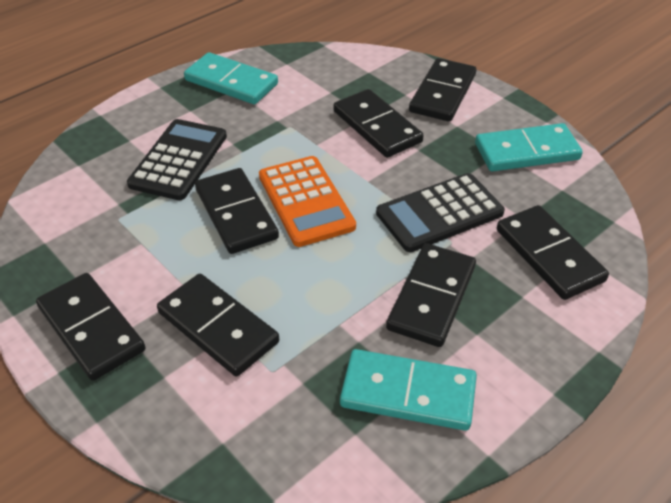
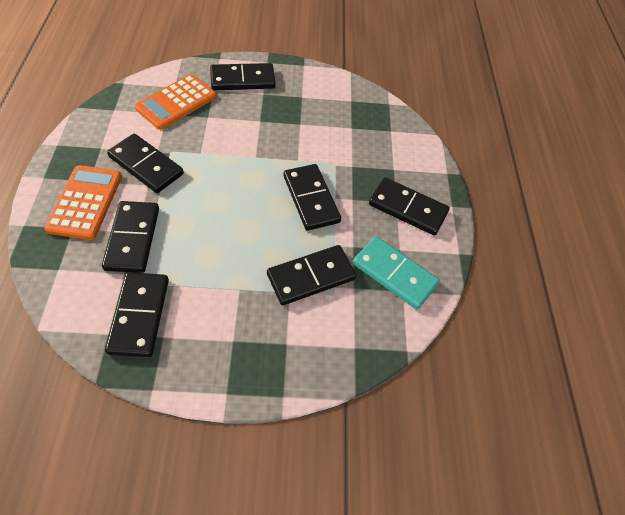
black calculator: 2 -> 0
orange calculator: 1 -> 2
turquoise domino: 3 -> 1

